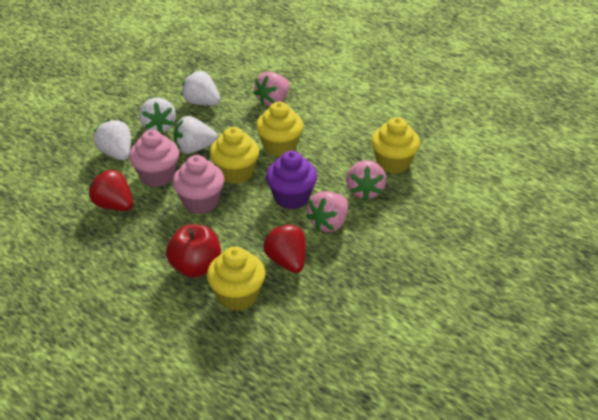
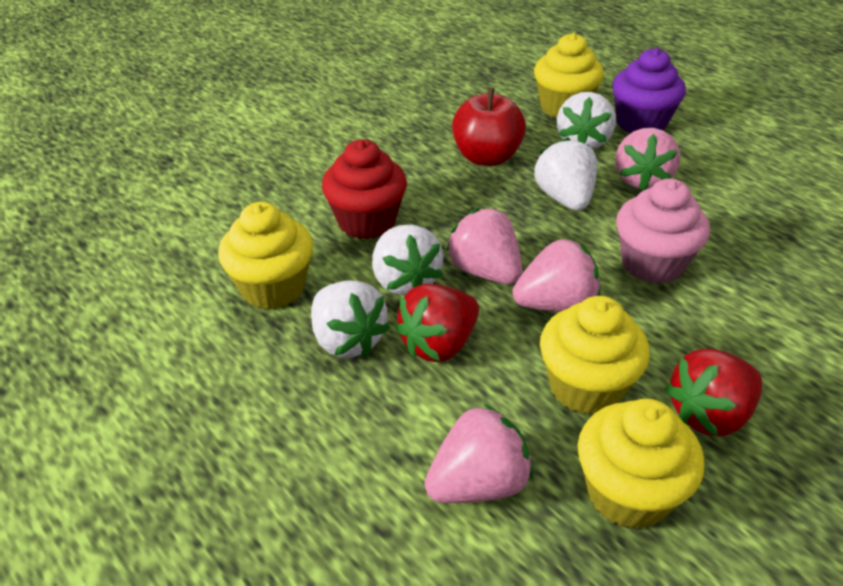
pink cupcake: 2 -> 1
pink strawberry: 3 -> 4
red cupcake: 0 -> 1

